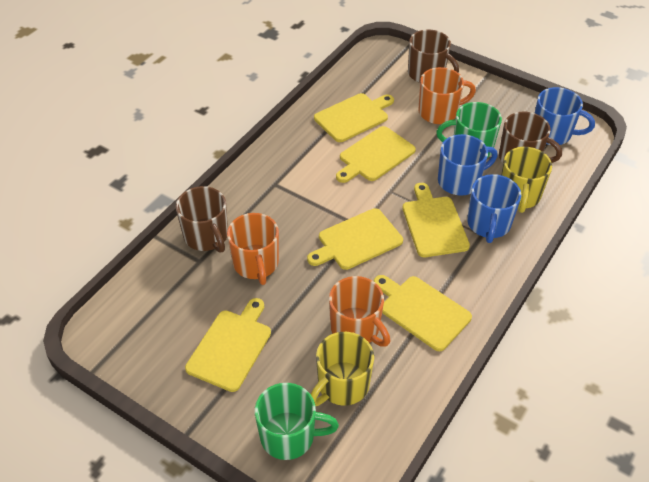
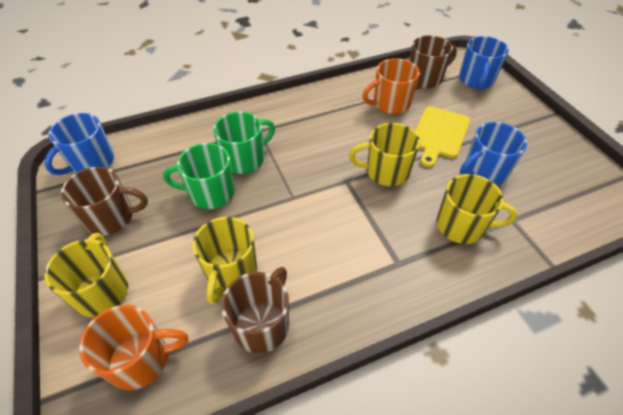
orange mug: 3 -> 2
yellow cutting board: 6 -> 1
yellow mug: 2 -> 4

